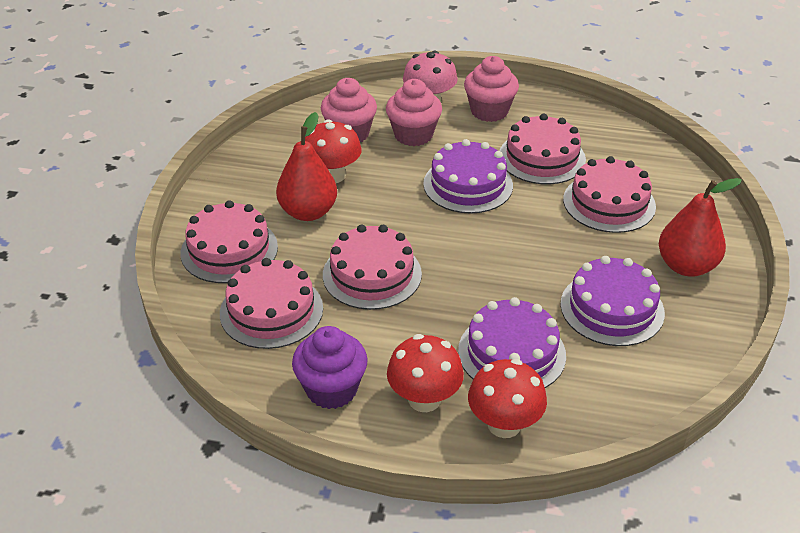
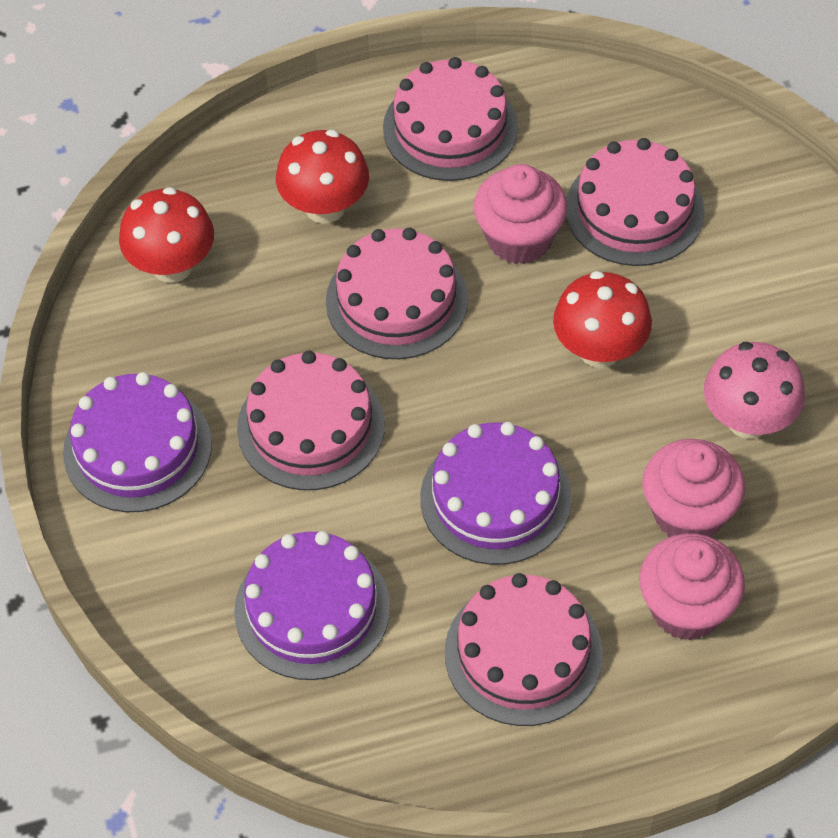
purple cupcake: 1 -> 0
red pear: 2 -> 0

